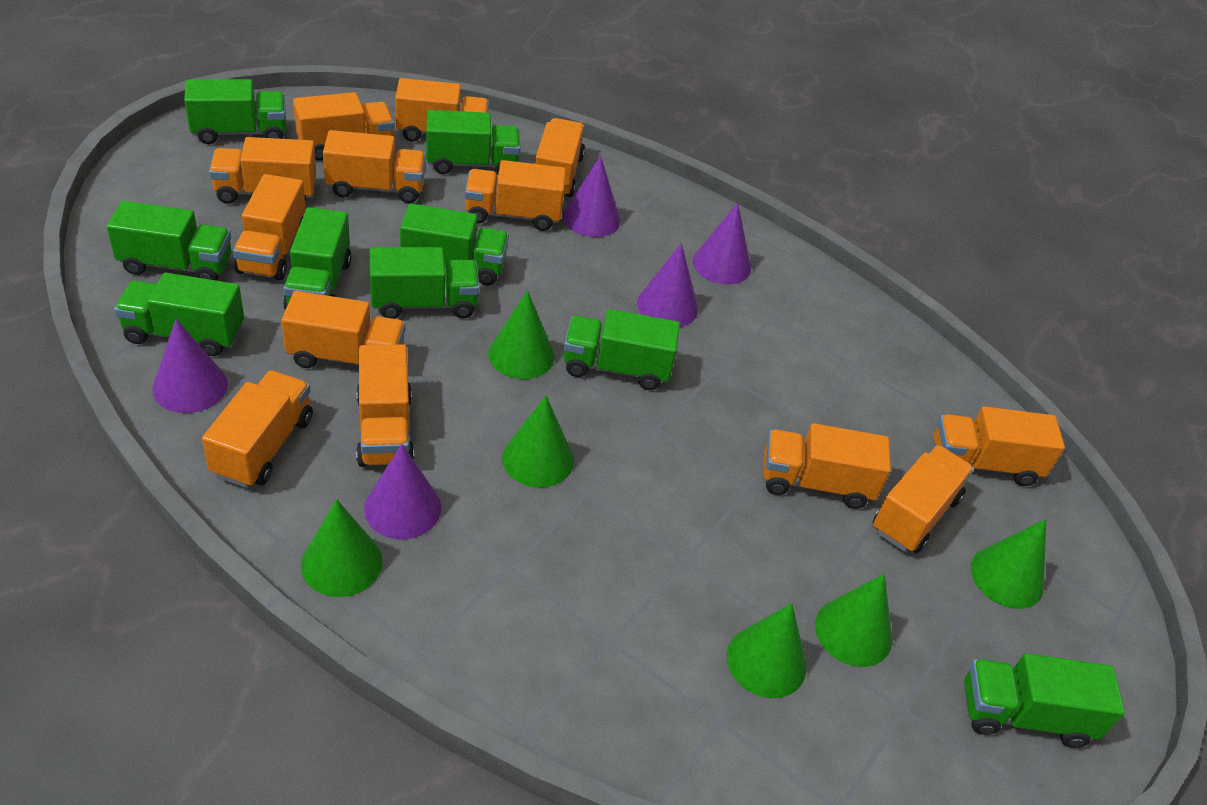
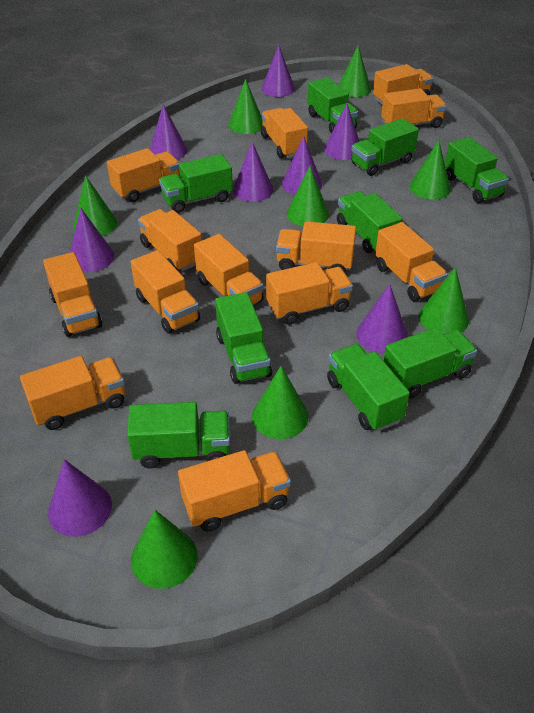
green cone: 6 -> 8
purple cone: 5 -> 8

